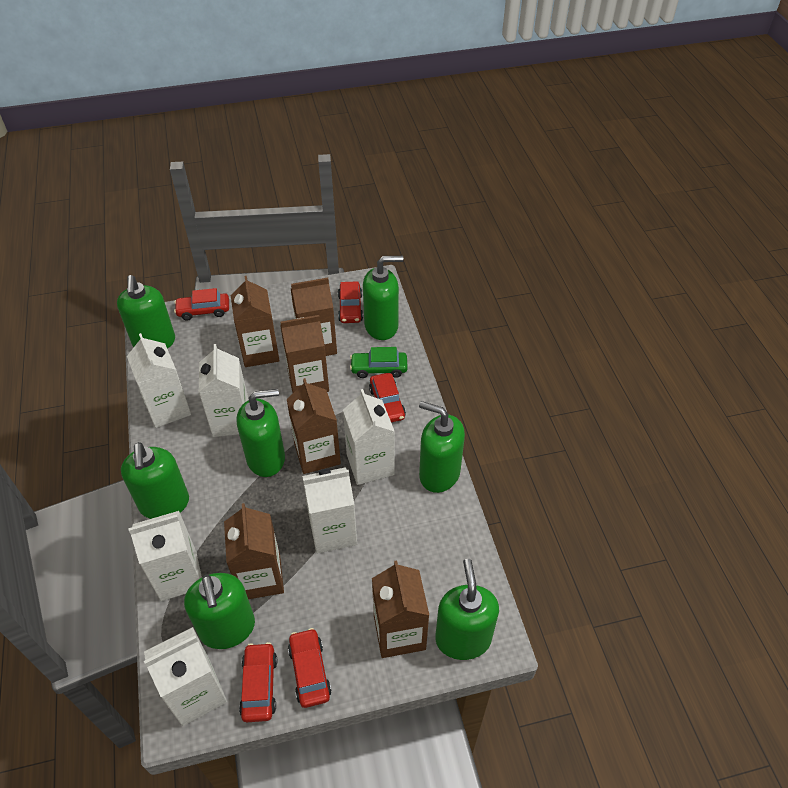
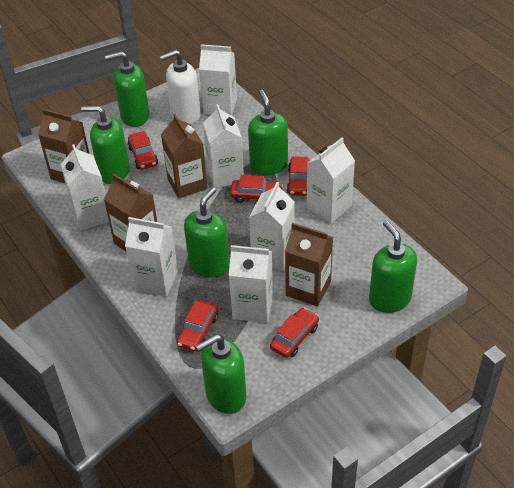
brown carton: 6 -> 4
green car: 1 -> 0
green soap dispenser: 7 -> 6
white carton: 6 -> 7
white soap dispenser: 0 -> 1

